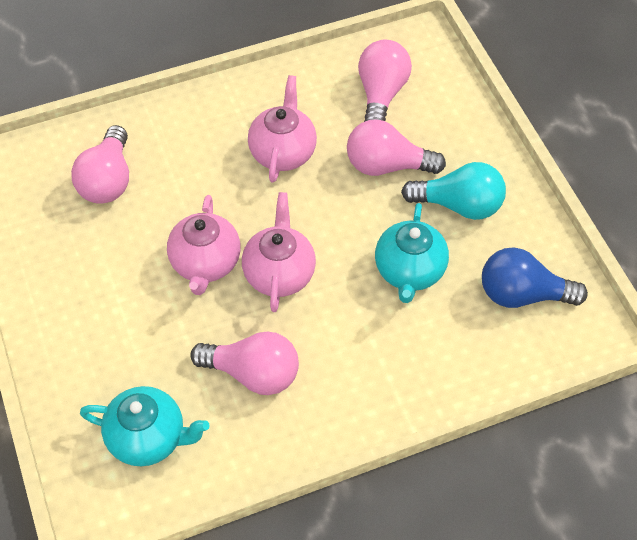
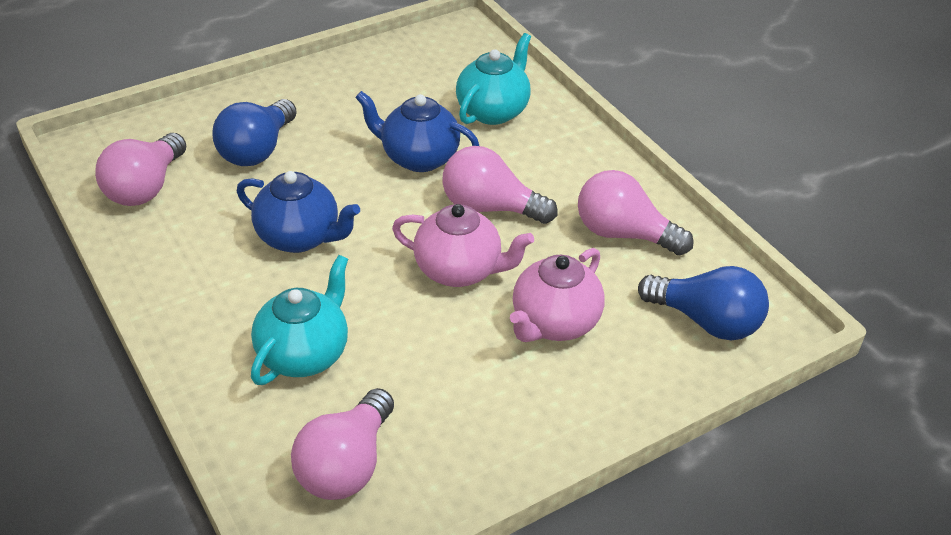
blue light bulb: 1 -> 2
blue teapot: 0 -> 2
pink teapot: 3 -> 2
turquoise light bulb: 1 -> 0

